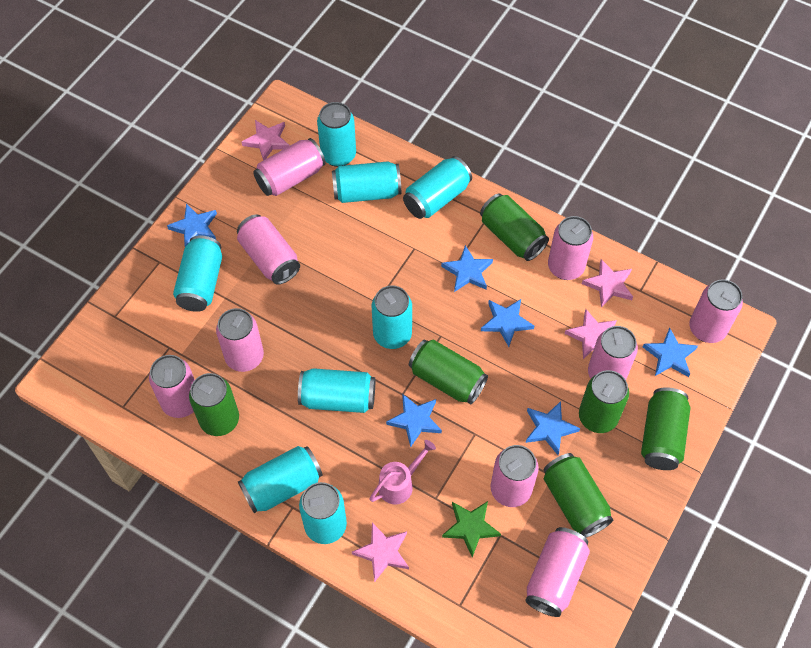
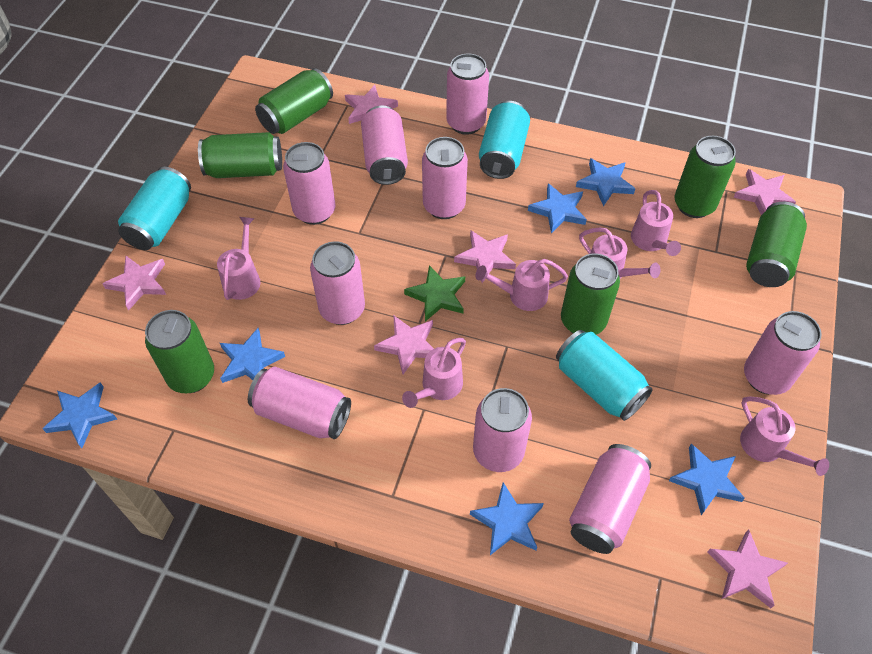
pink star: 4 -> 6
pink watering can: 1 -> 6
turquoise can: 8 -> 3

